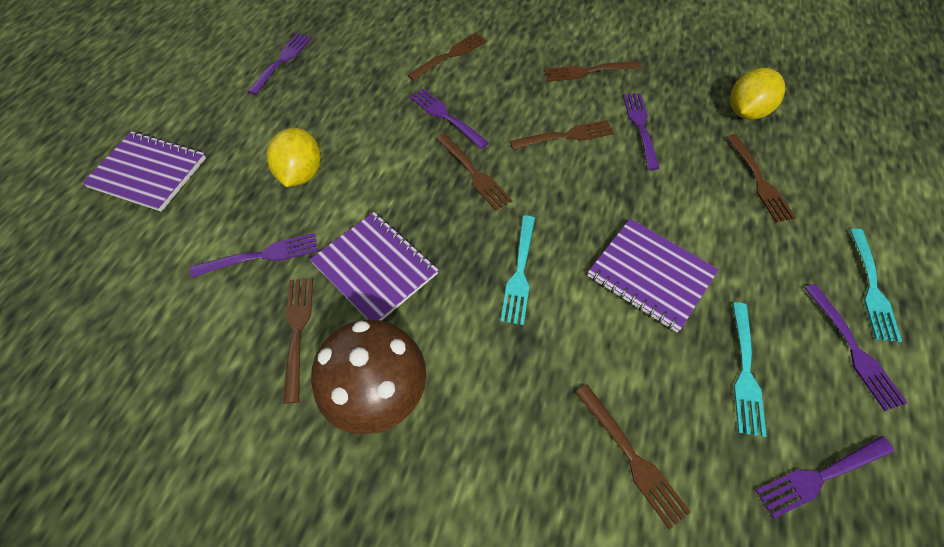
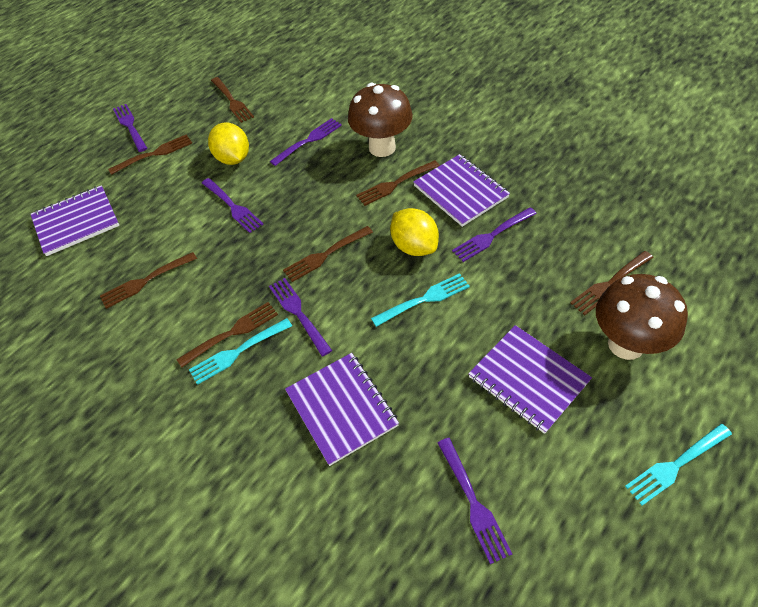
brown mushroom: 1 -> 2
purple notebook: 3 -> 4

